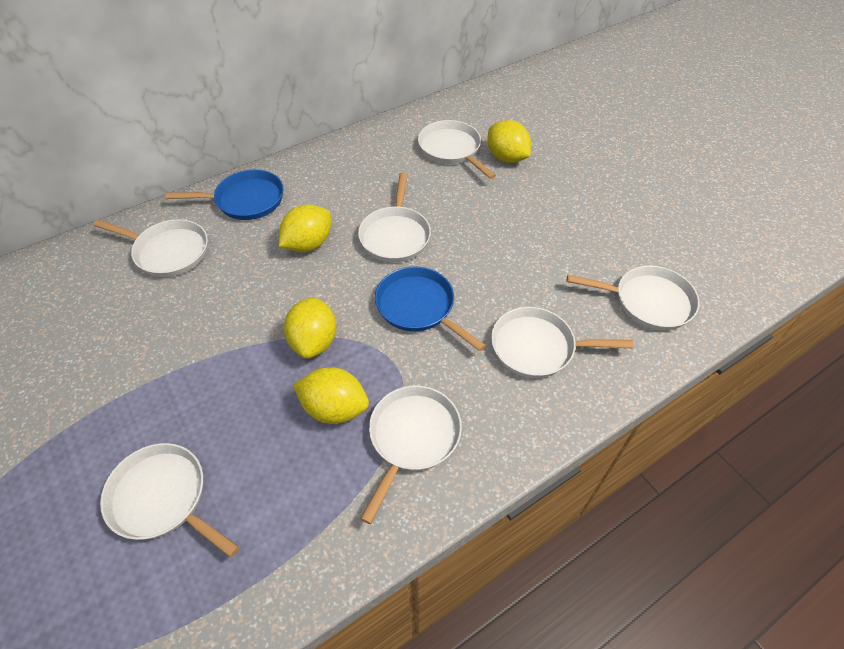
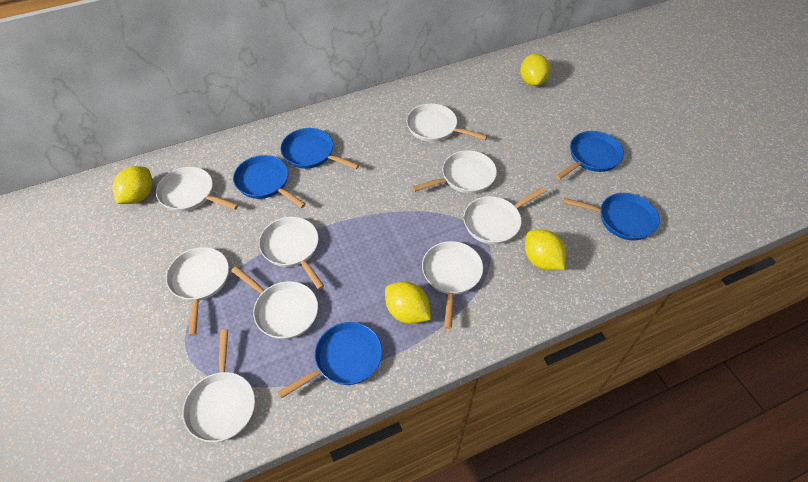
blue pan: 2 -> 5
white pan: 7 -> 9

